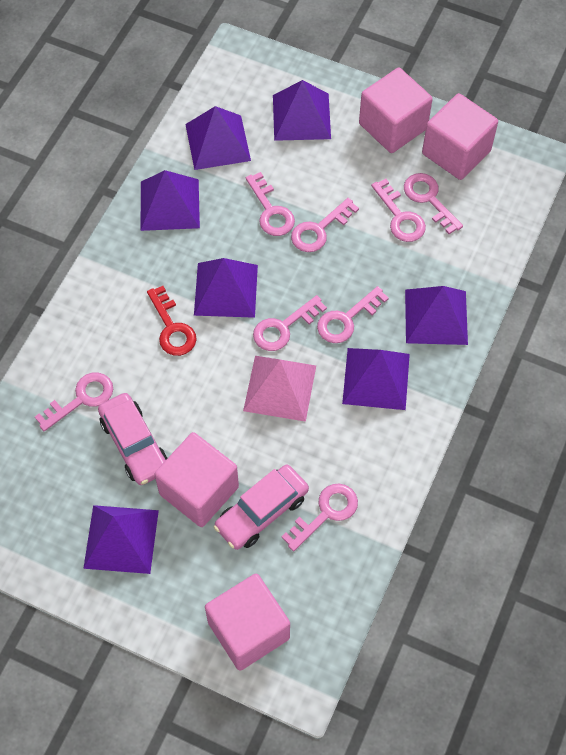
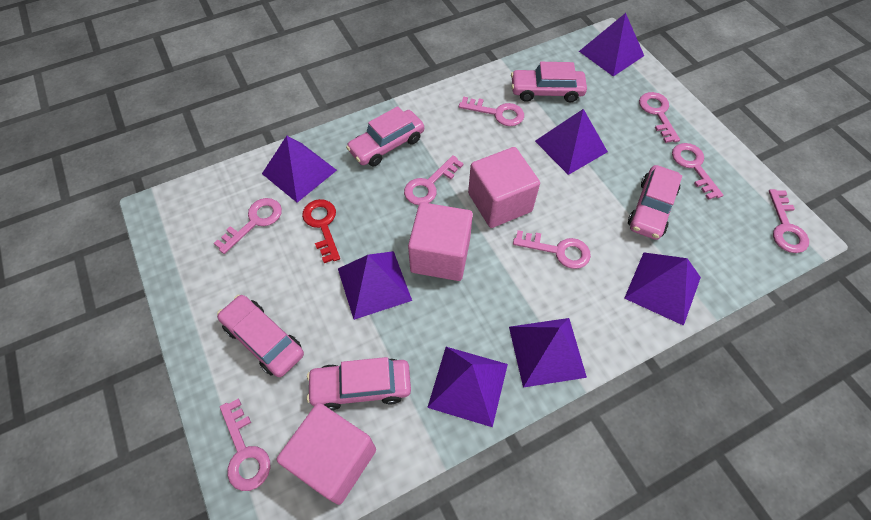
pink car: 2 -> 5
pink cube: 4 -> 3
pink pyramid: 1 -> 0

